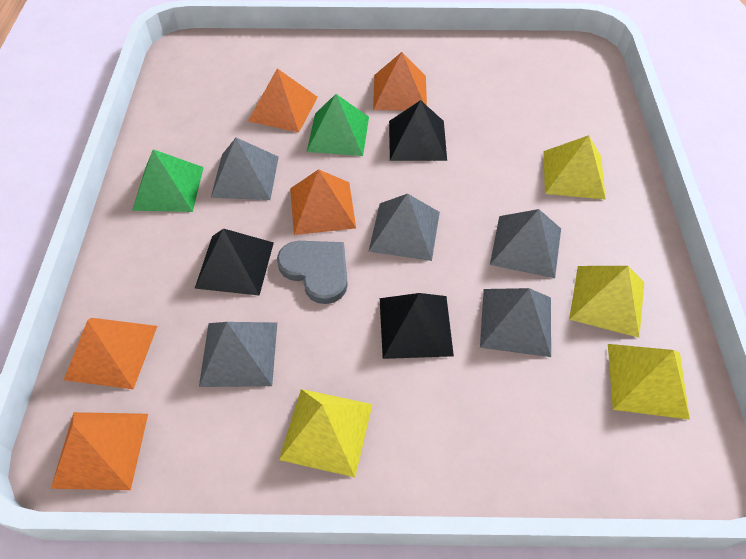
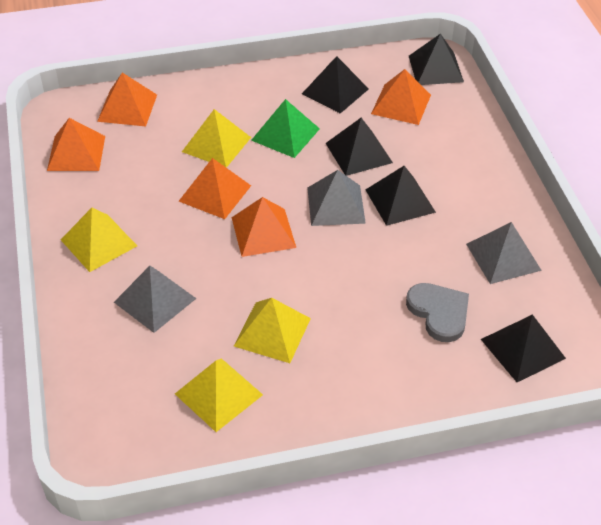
black pyramid: 3 -> 5
green pyramid: 2 -> 1
grey pyramid: 5 -> 3

